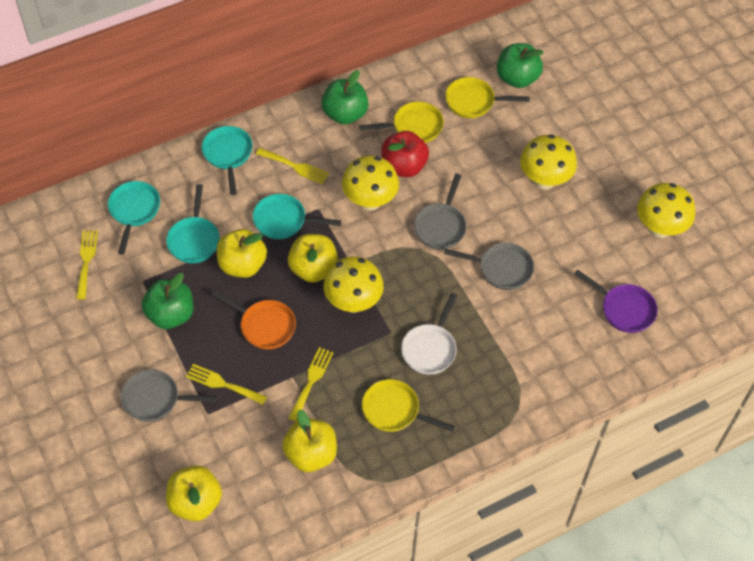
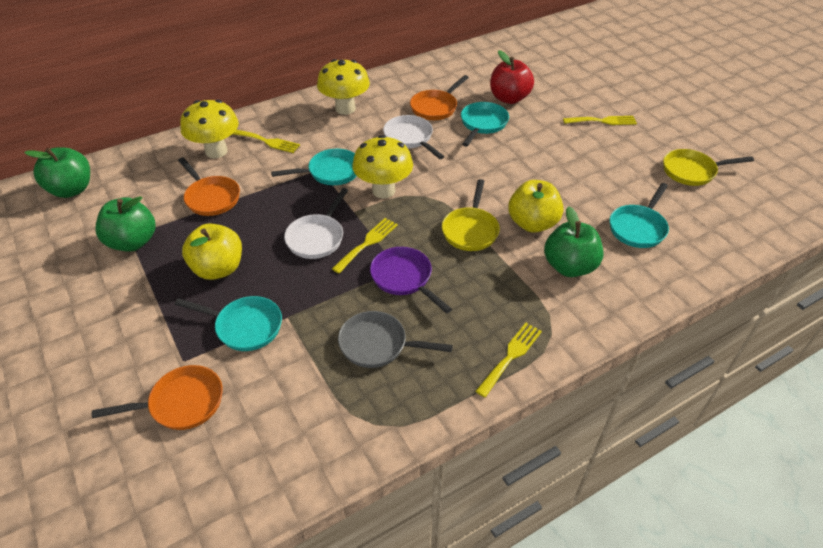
grey pan: 3 -> 1
orange pan: 1 -> 3
white pan: 1 -> 2
yellow apple: 4 -> 2
yellow mushroom: 4 -> 3
yellow pan: 3 -> 2

